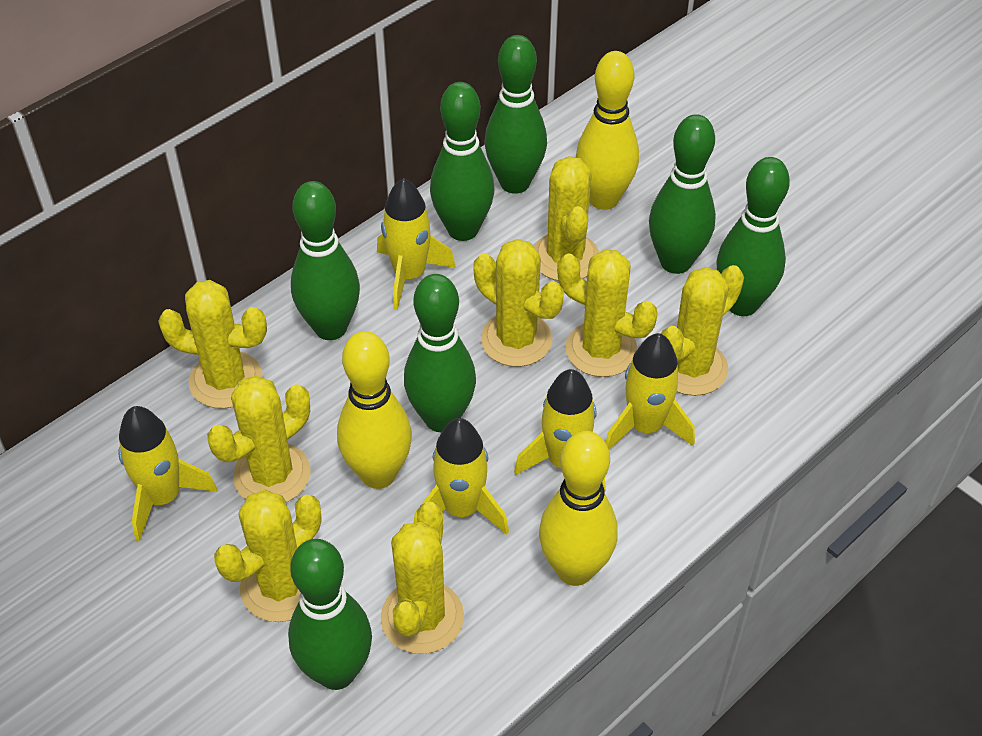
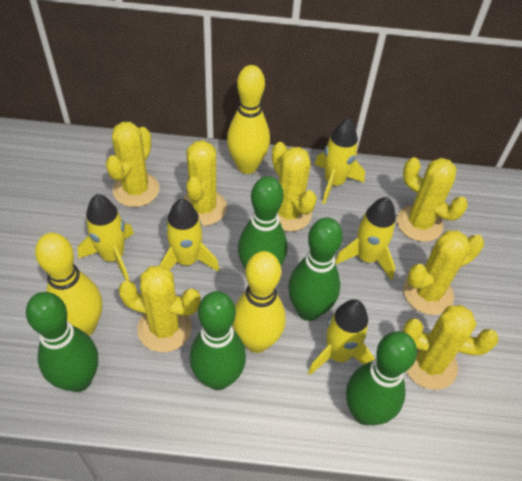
green bowling pin: 7 -> 5
yellow cactus: 8 -> 7

